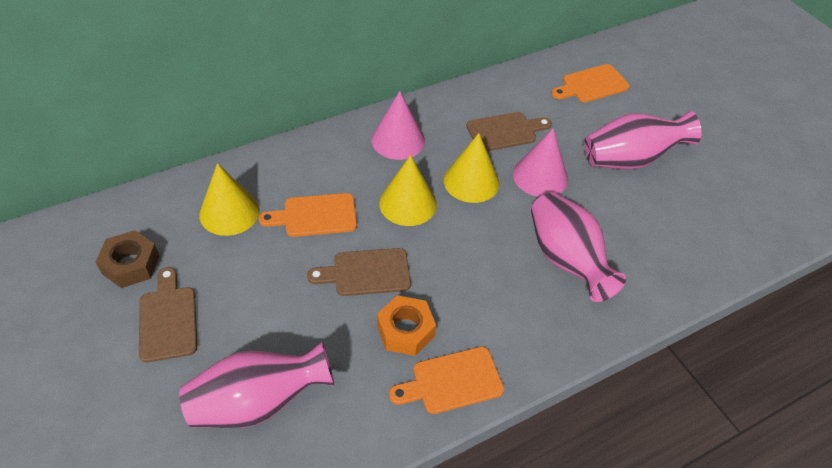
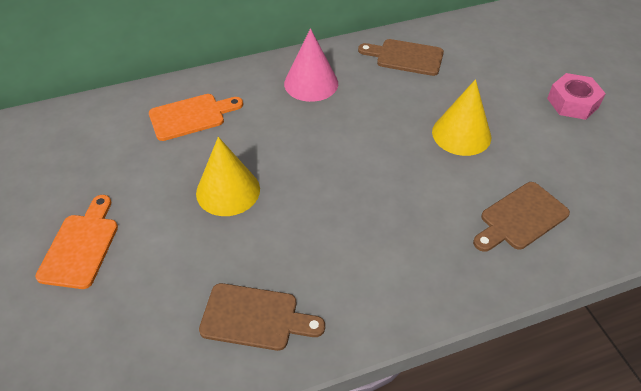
brown nut: 1 -> 0
orange cutting board: 3 -> 2
orange nut: 1 -> 0
pink cone: 2 -> 1
pink nut: 0 -> 1
pink vase: 3 -> 0
yellow cone: 3 -> 2

